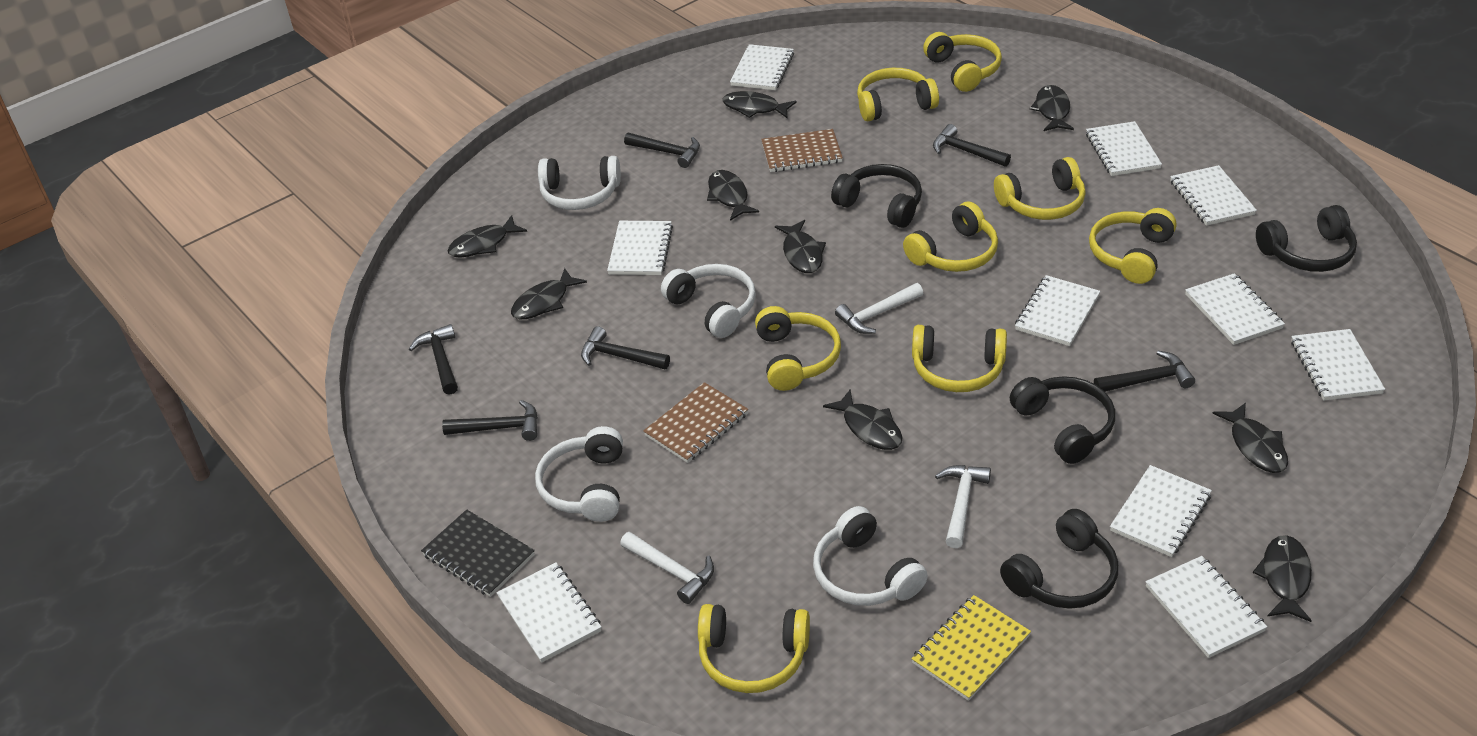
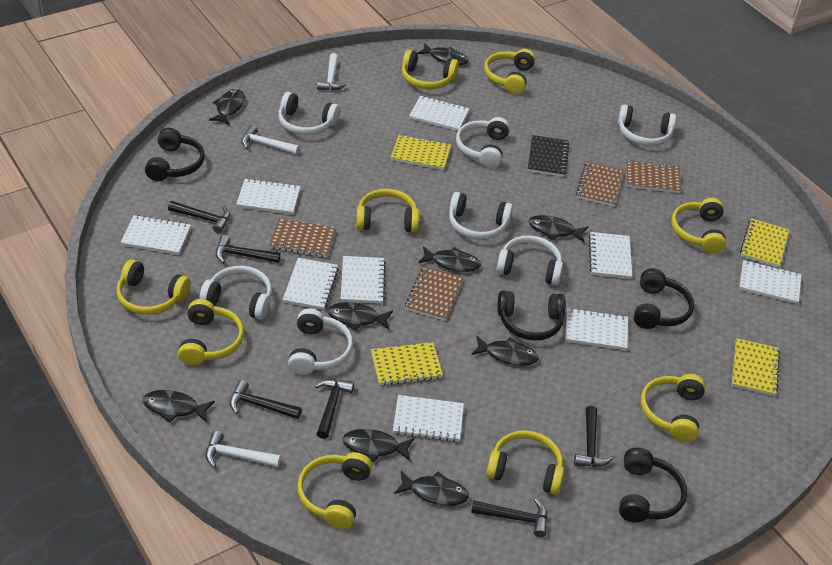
brown notebook: 2 -> 4
white headphones: 4 -> 7
white notebook: 10 -> 9
yellow headphones: 8 -> 9
yellow notebook: 1 -> 4

